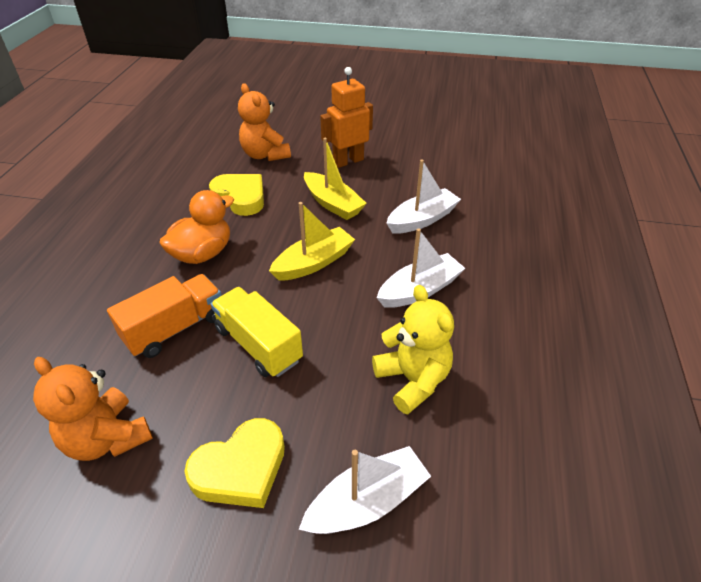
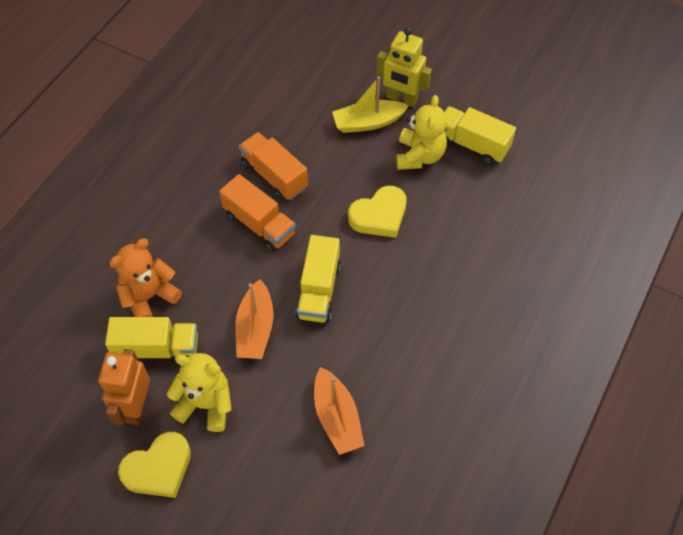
orange boat: 0 -> 2
orange duck: 1 -> 0
orange teddy bear: 2 -> 1
orange truck: 1 -> 2
white boat: 3 -> 0
yellow boat: 2 -> 1
yellow robot: 0 -> 1
yellow teddy bear: 1 -> 2
yellow truck: 1 -> 3

